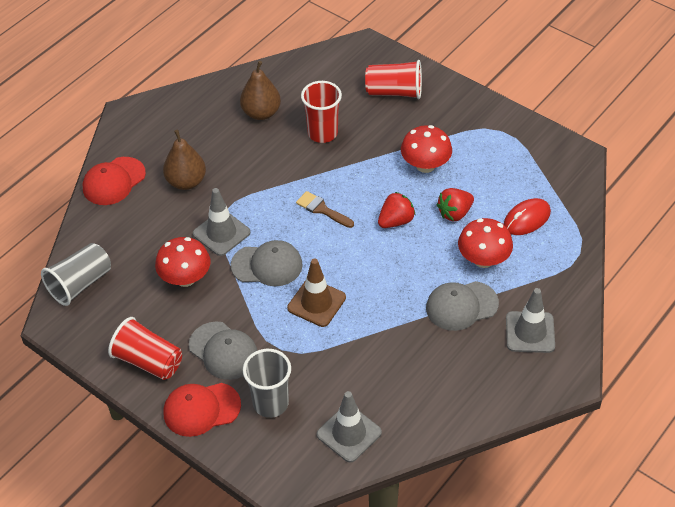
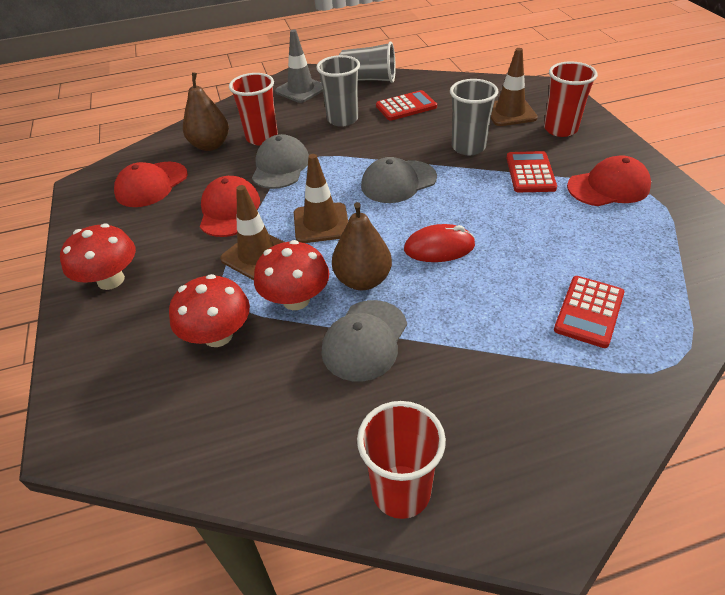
brown brush: 1 -> 0
brown traffic cone: 1 -> 3
grey cup: 2 -> 3
grey traffic cone: 3 -> 1
red calculator: 0 -> 3
red cap: 2 -> 3
red strawberry: 2 -> 0

